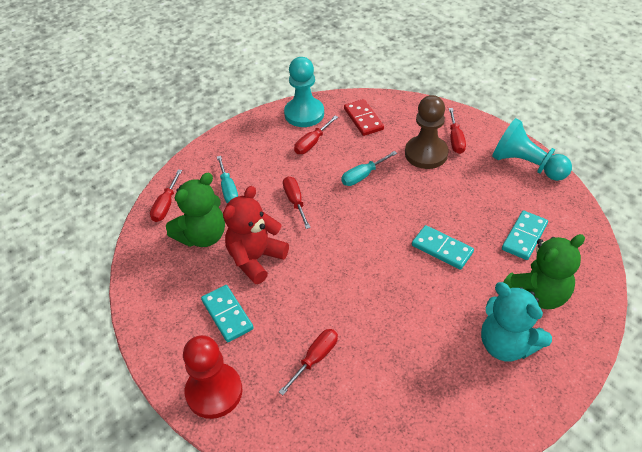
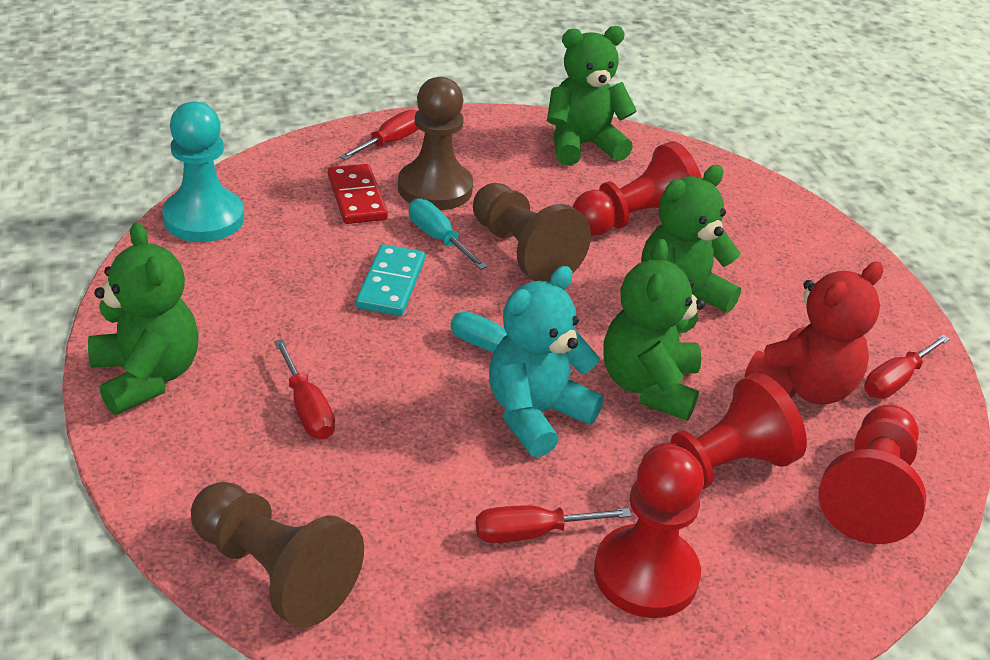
brown pawn: 1 -> 3
green teddy bear: 2 -> 4
red pawn: 1 -> 4
red screwdriver: 5 -> 4
turquoise domino: 3 -> 1
turquoise pawn: 2 -> 1

